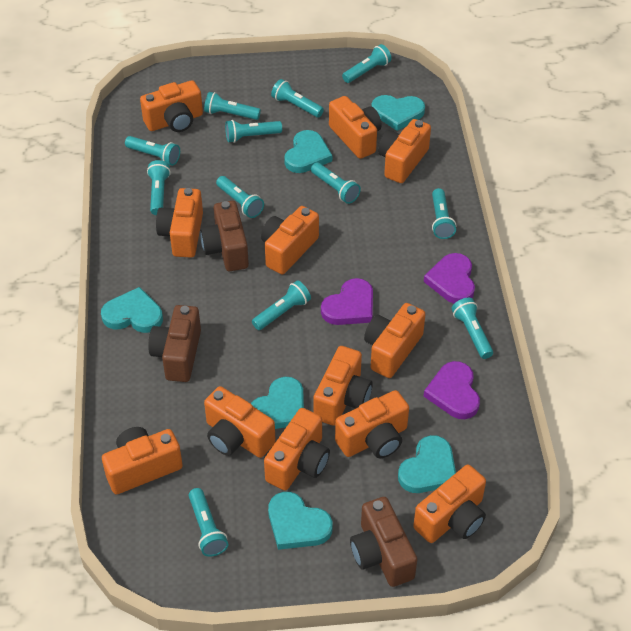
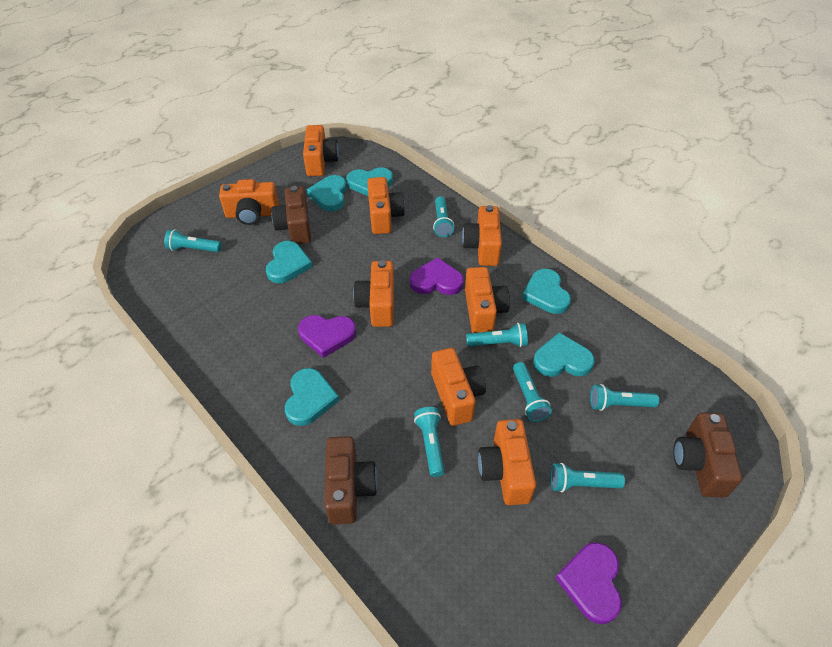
orange camera: 12 -> 8
turquoise flashlight: 12 -> 7

